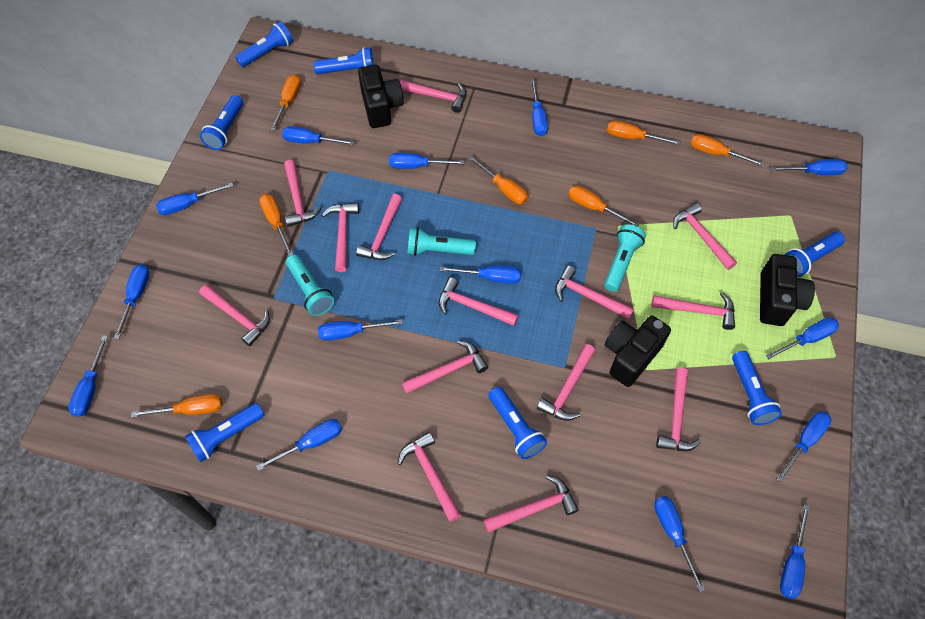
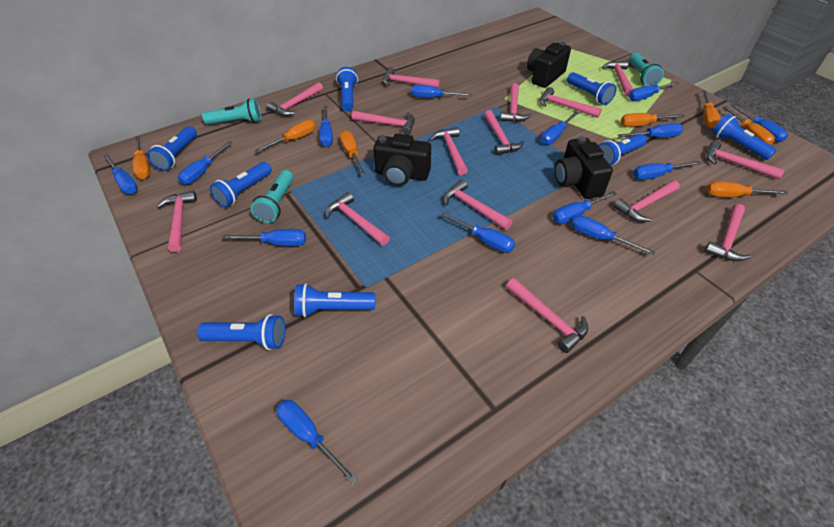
blue flashlight: 7 -> 8
pink hammer: 14 -> 15

